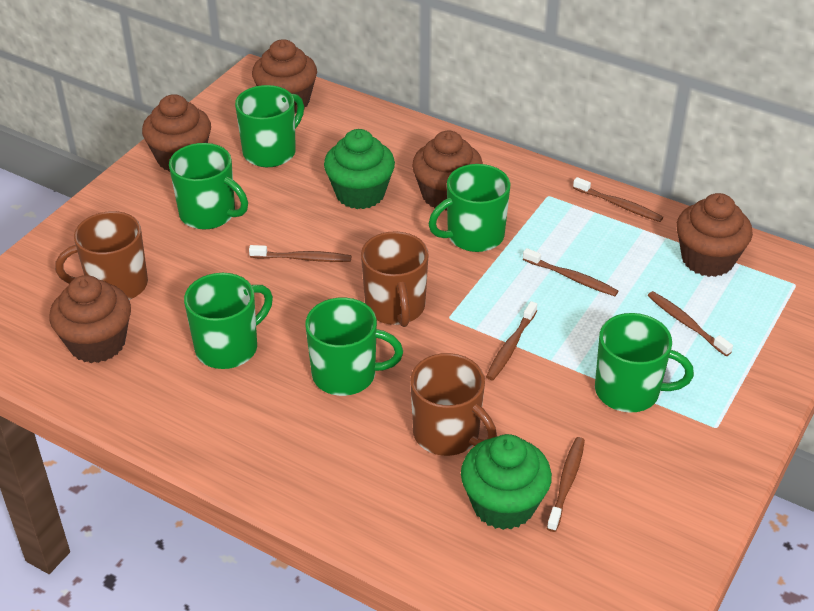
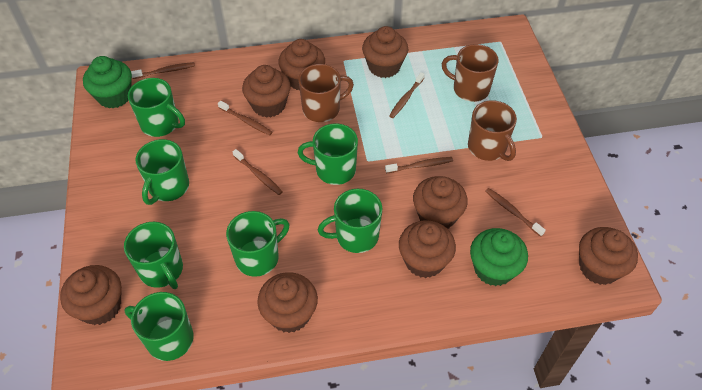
brown cupcake: 5 -> 8
green mug: 6 -> 7

